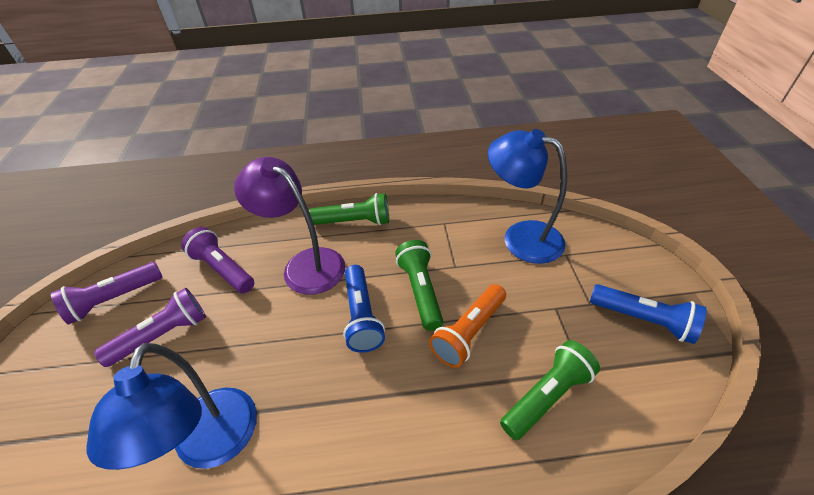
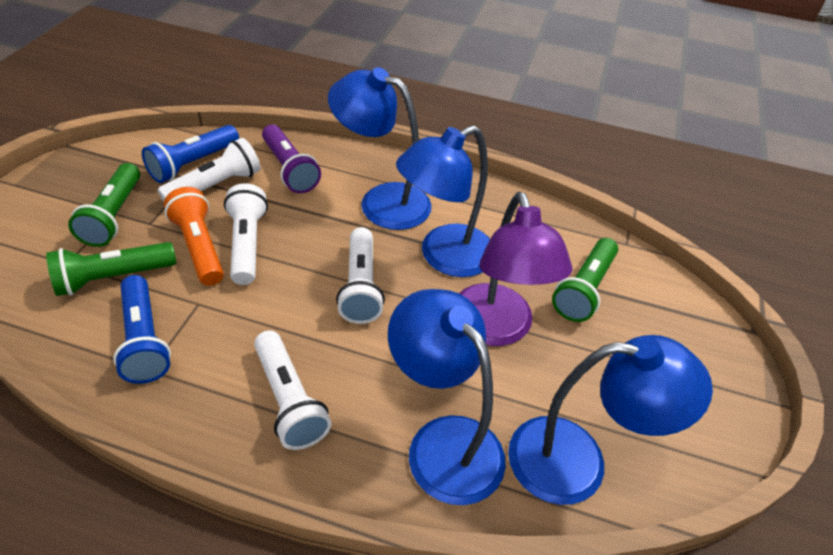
blue lamp: 2 -> 4
purple flashlight: 3 -> 1
white flashlight: 0 -> 4

